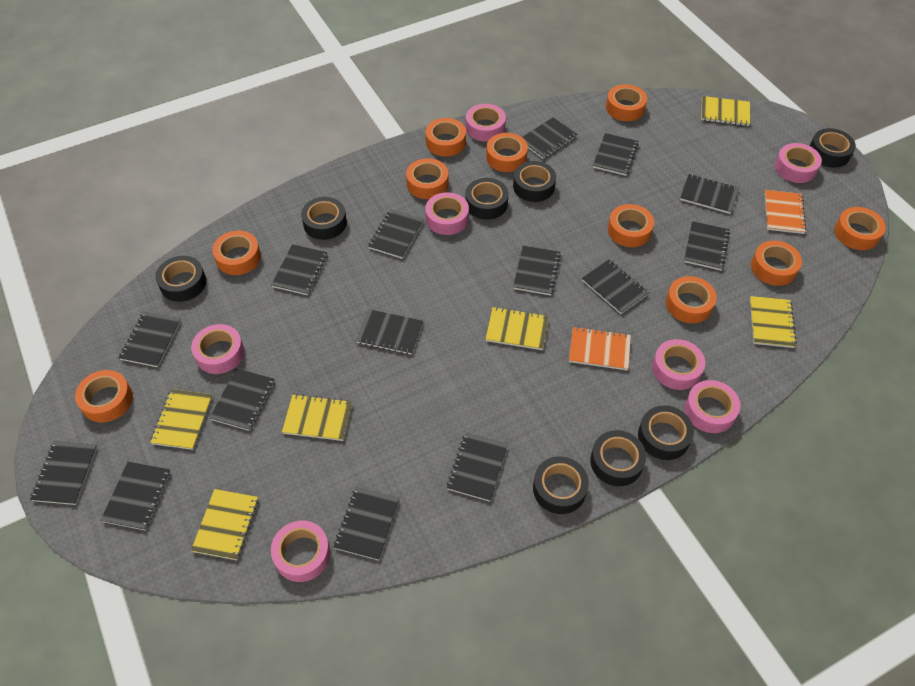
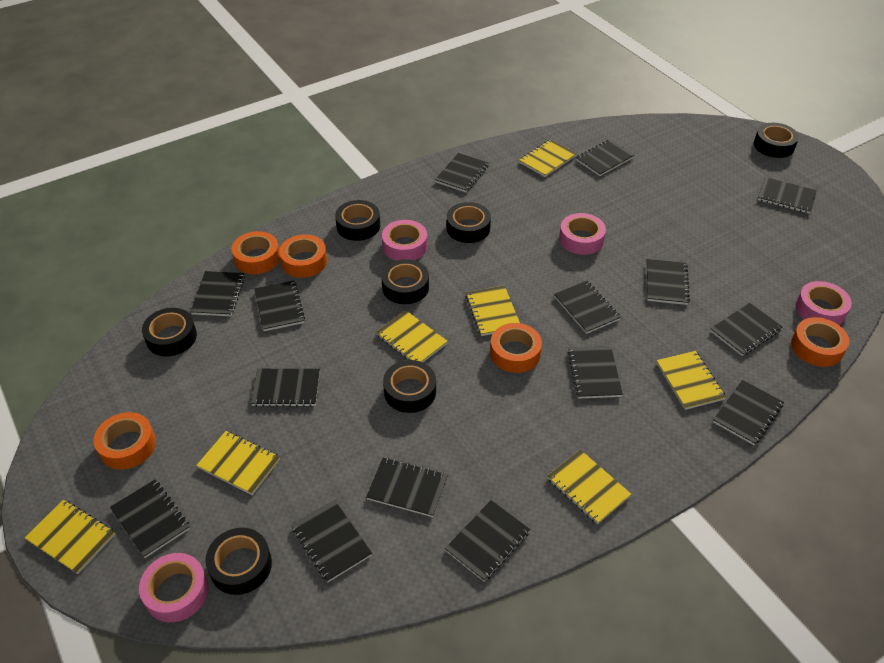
black tape: 8 -> 7
orange notebook: 2 -> 0
orange tape: 10 -> 5
pink tape: 7 -> 4
yellow notebook: 6 -> 7

